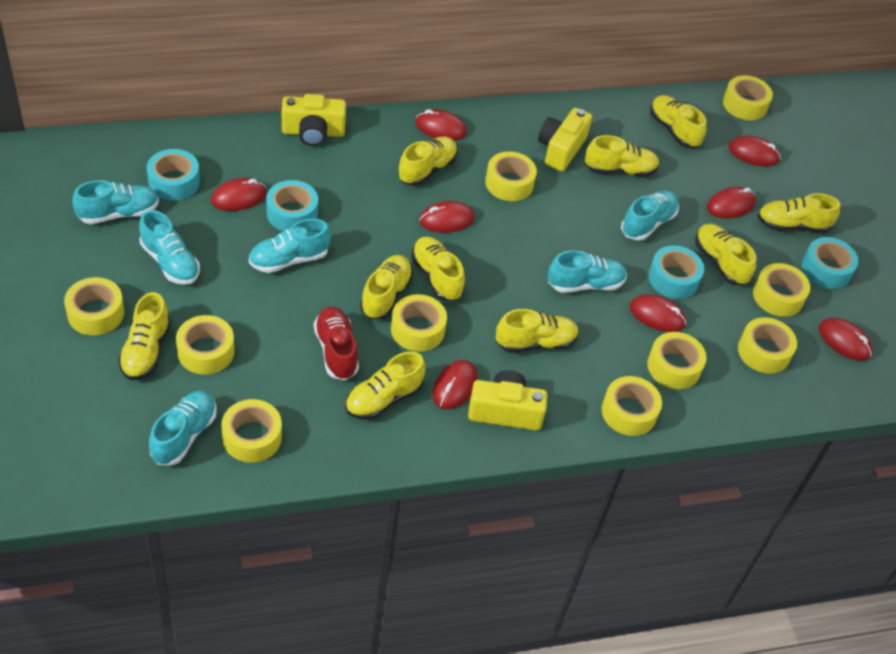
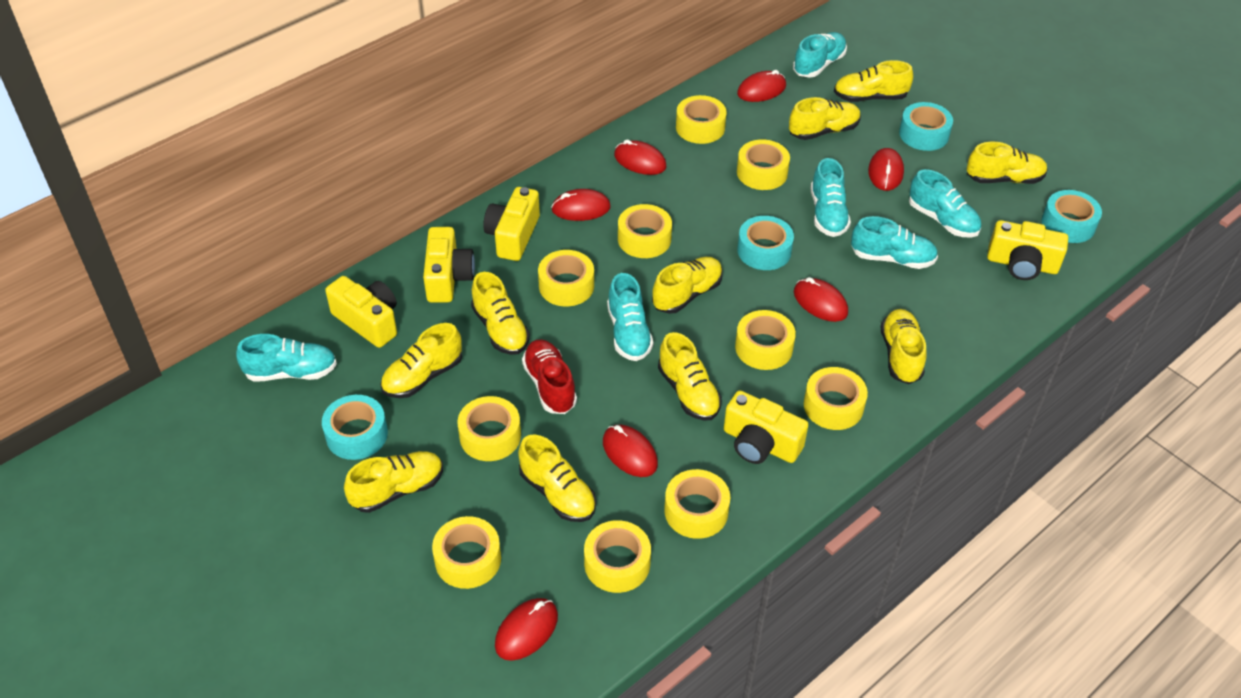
red mouse: 8 -> 7
yellow camera: 3 -> 5

